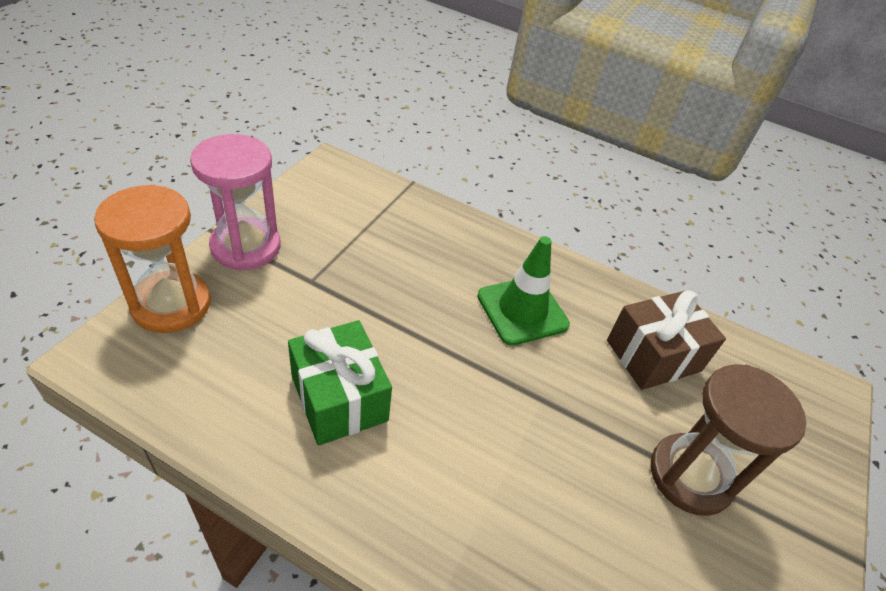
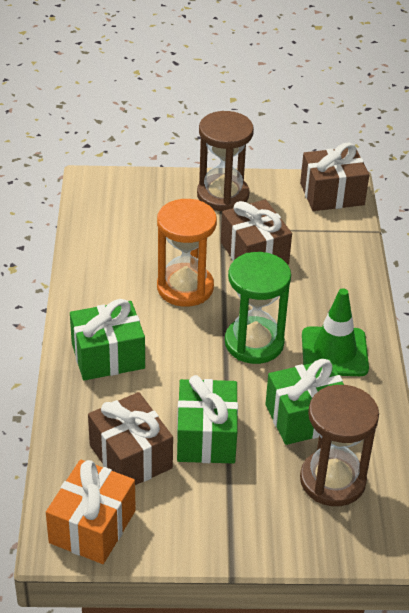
brown gift: 1 -> 3
brown hourglass: 1 -> 2
green gift: 1 -> 3
green hourglass: 0 -> 1
orange gift: 0 -> 1
pink hourglass: 1 -> 0

